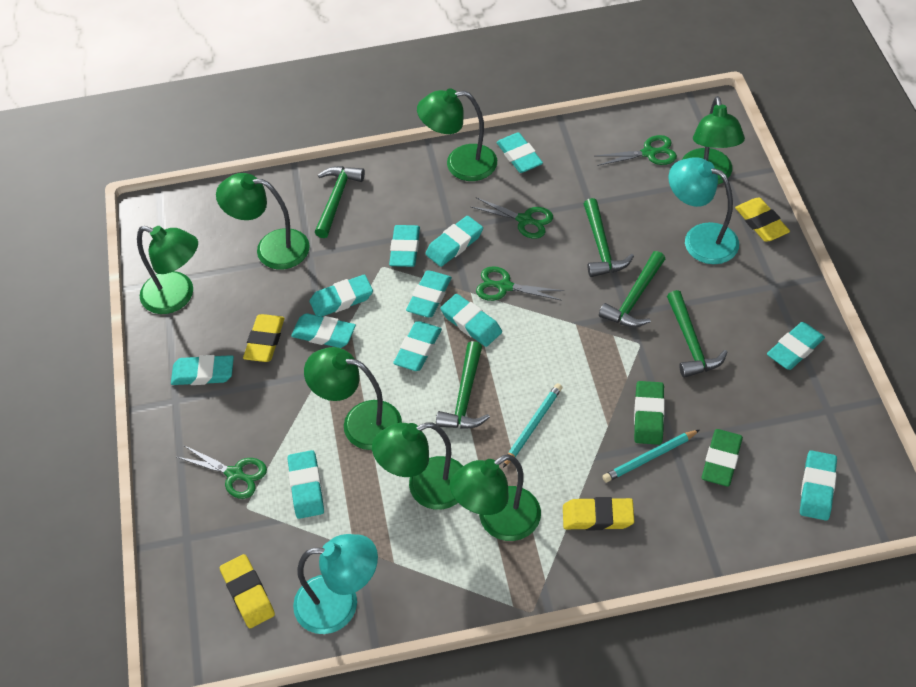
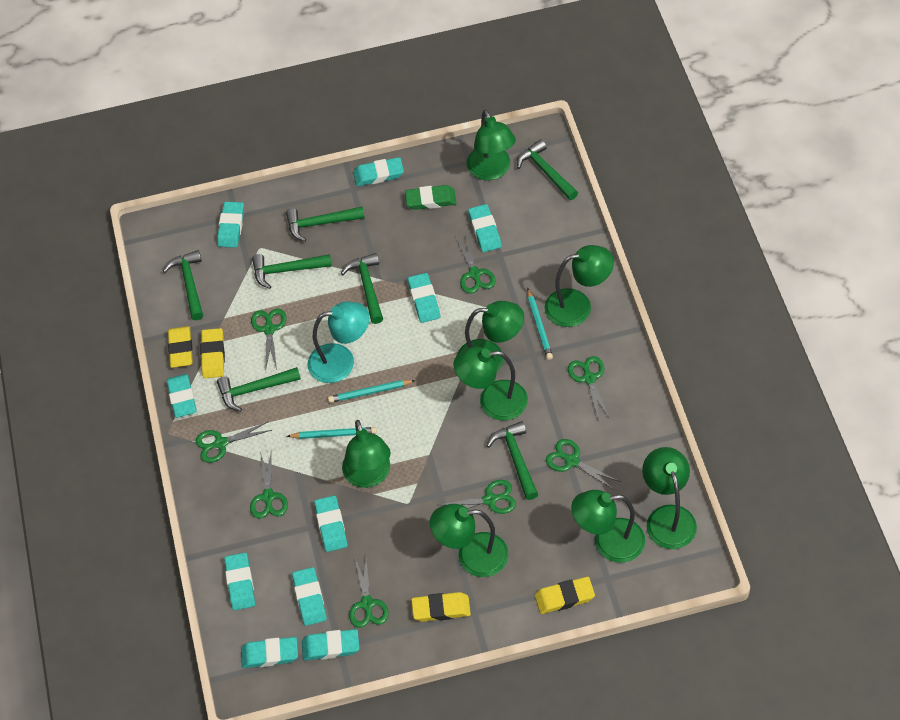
green eraser: 2 -> 1
green hammer: 5 -> 7
green lamp: 7 -> 8
green scissors: 4 -> 8
turquoise eraser: 12 -> 10
turquoise lamp: 2 -> 1
turquoise pencil: 2 -> 3

